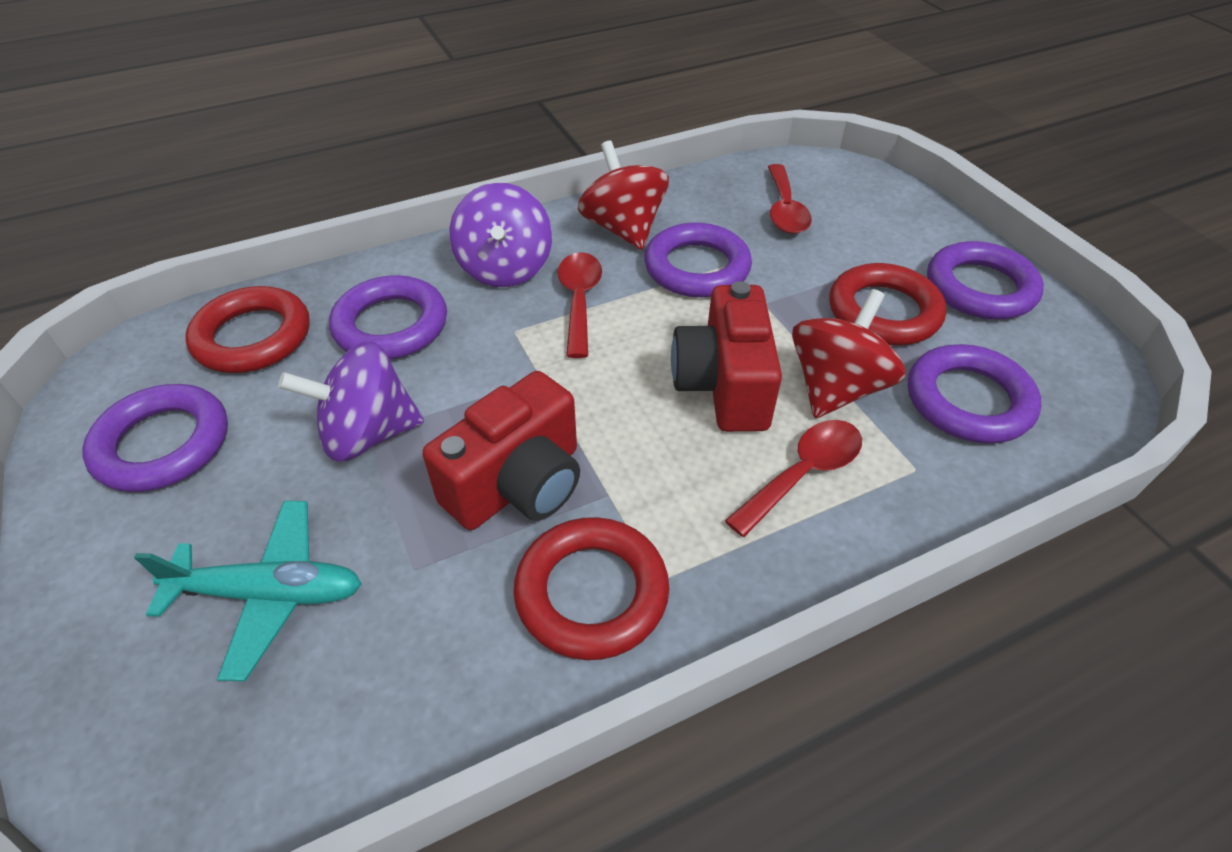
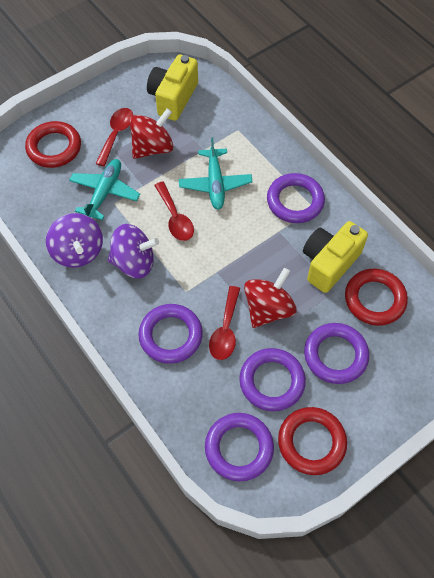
red camera: 2 -> 0
turquoise plane: 1 -> 2
yellow camera: 0 -> 2

